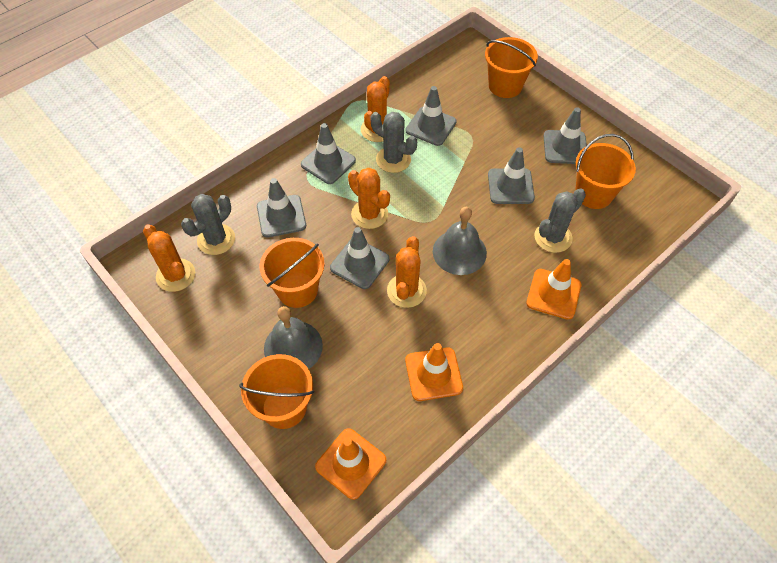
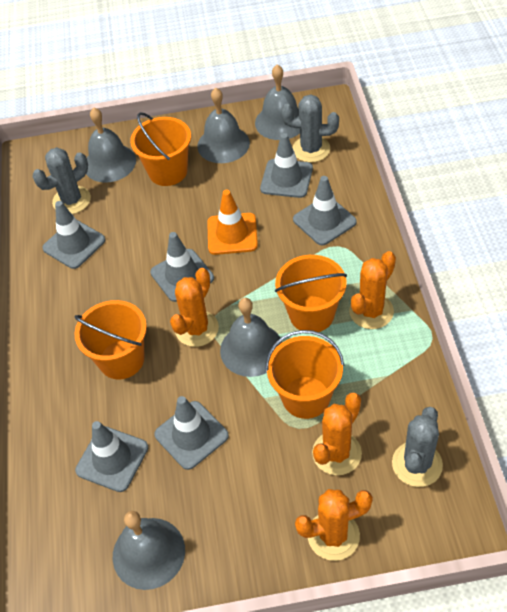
grey bell: 2 -> 5
orange traffic cone: 3 -> 1

